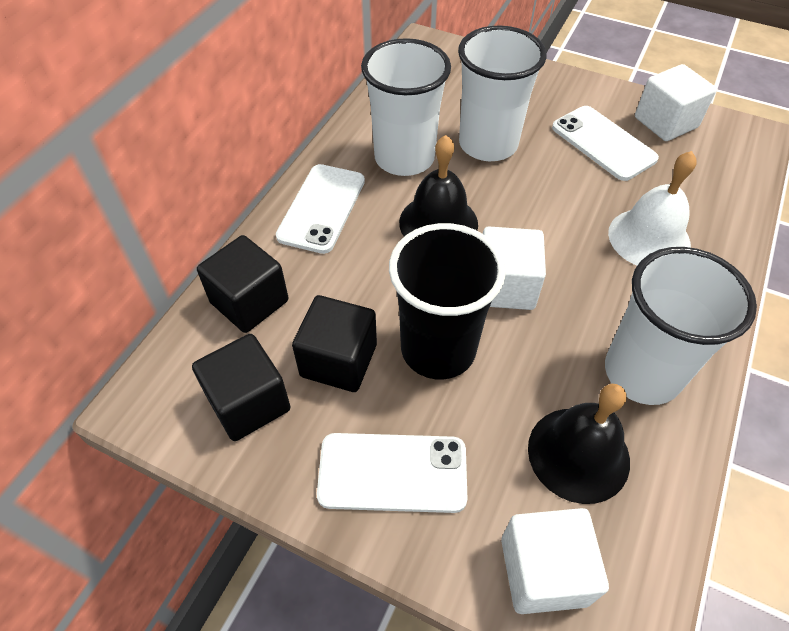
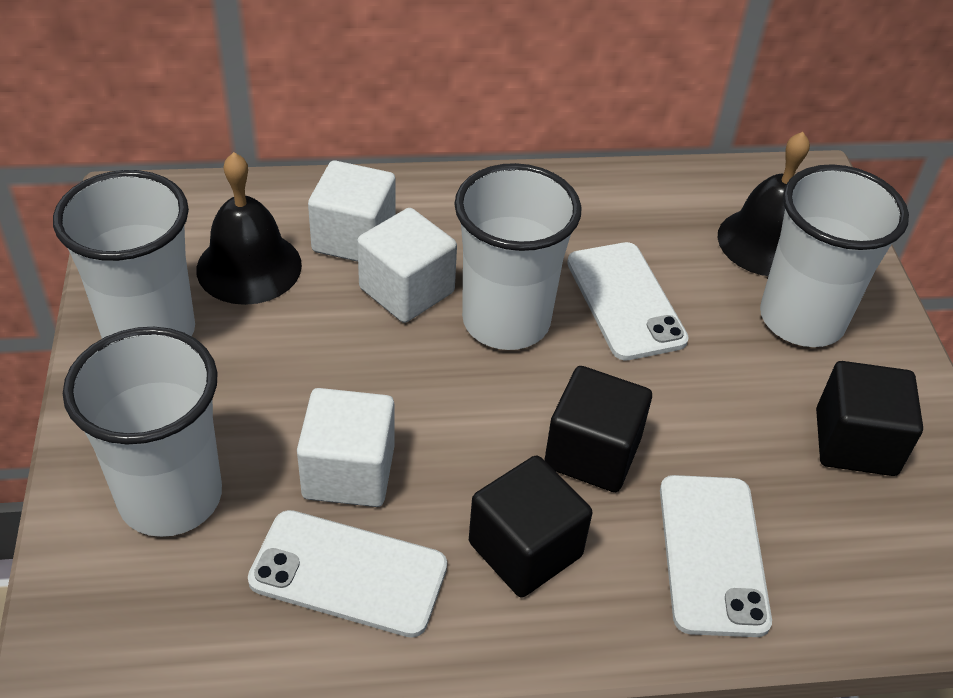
black cup: 1 -> 0
white bell: 1 -> 0
white cup: 3 -> 4

